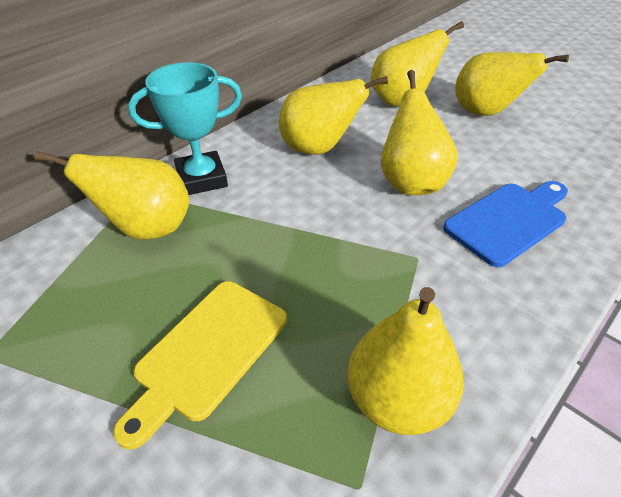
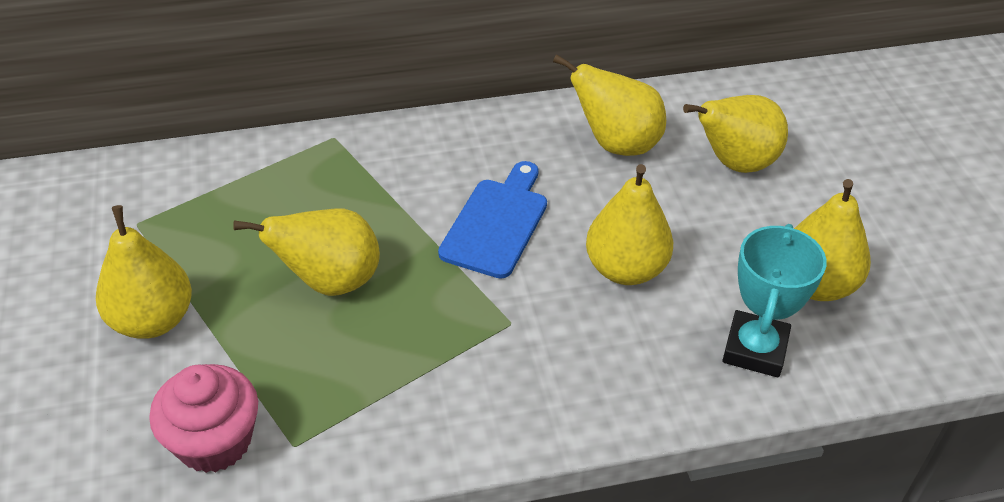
pink cupcake: 0 -> 1
yellow cutting board: 1 -> 0

